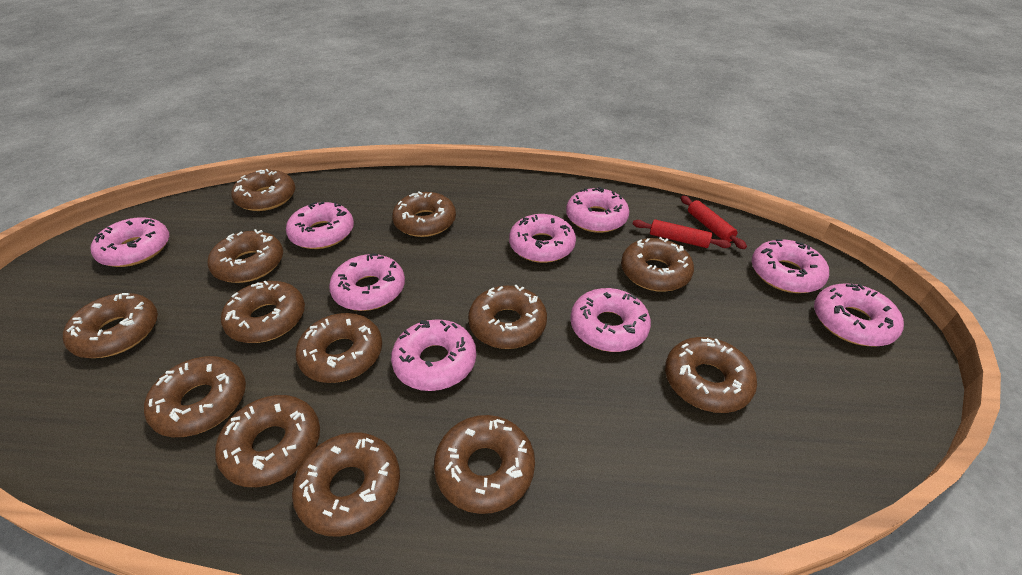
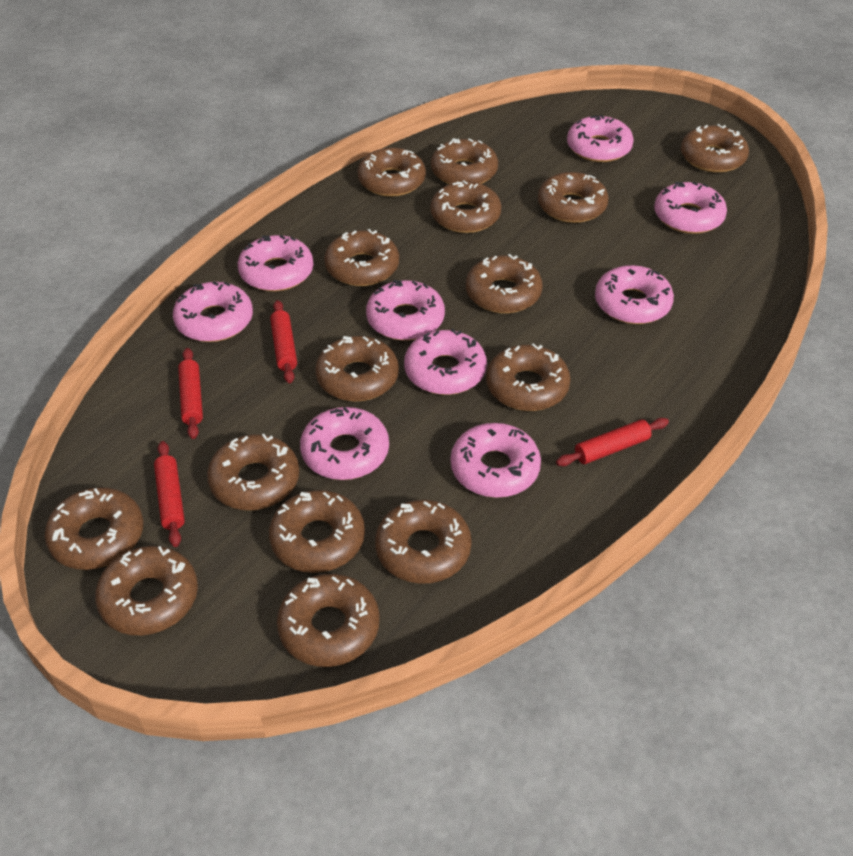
brown donut: 13 -> 15
red rolling pin: 2 -> 4

